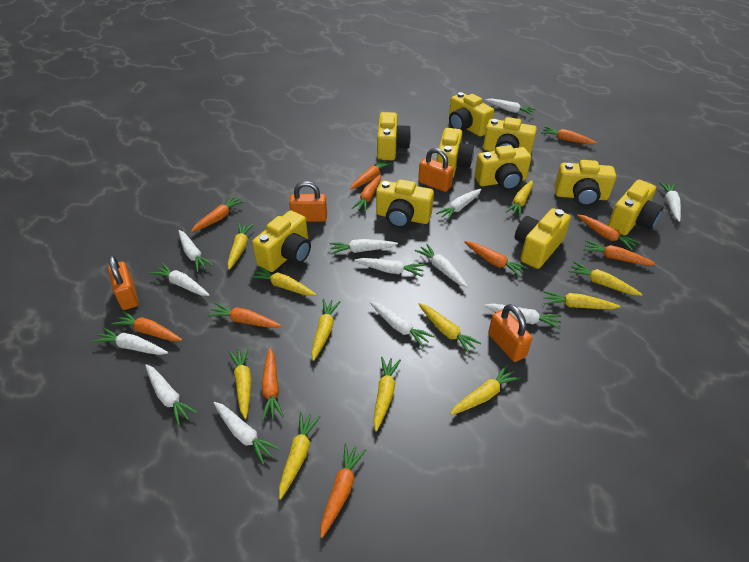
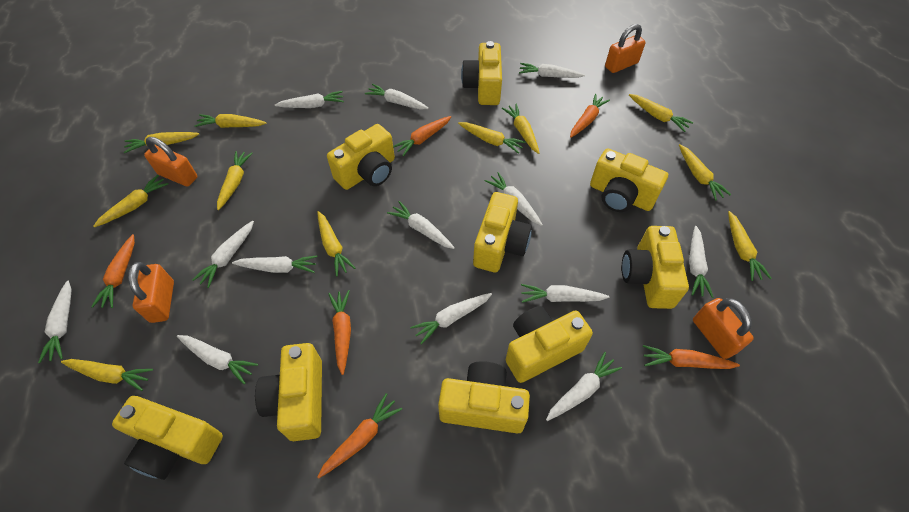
orange carrot: 11 -> 6
yellow camera: 10 -> 9

